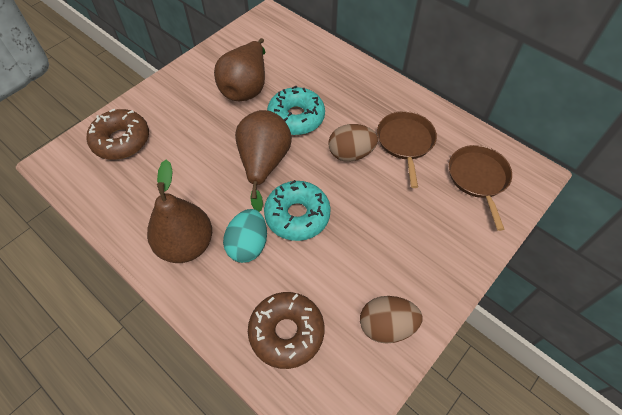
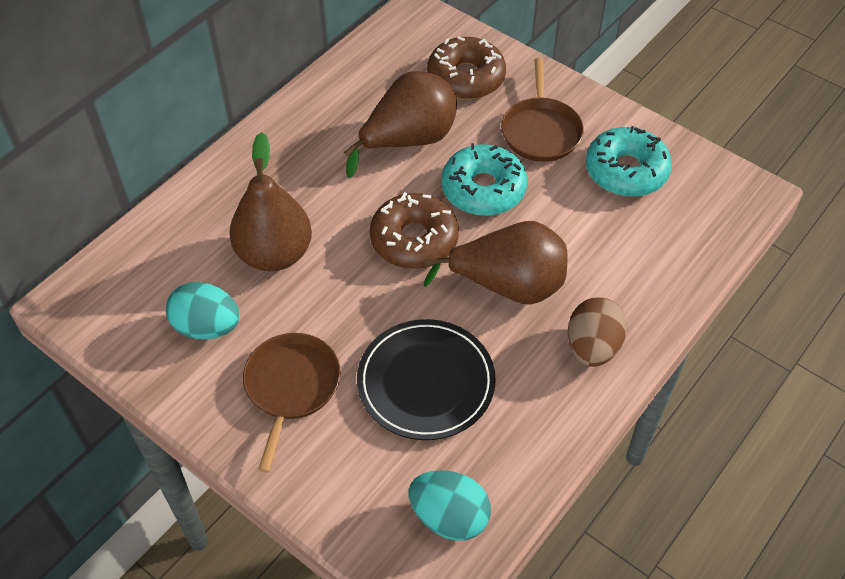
black plate: 0 -> 1
brown egg: 2 -> 1
turquoise egg: 1 -> 2

